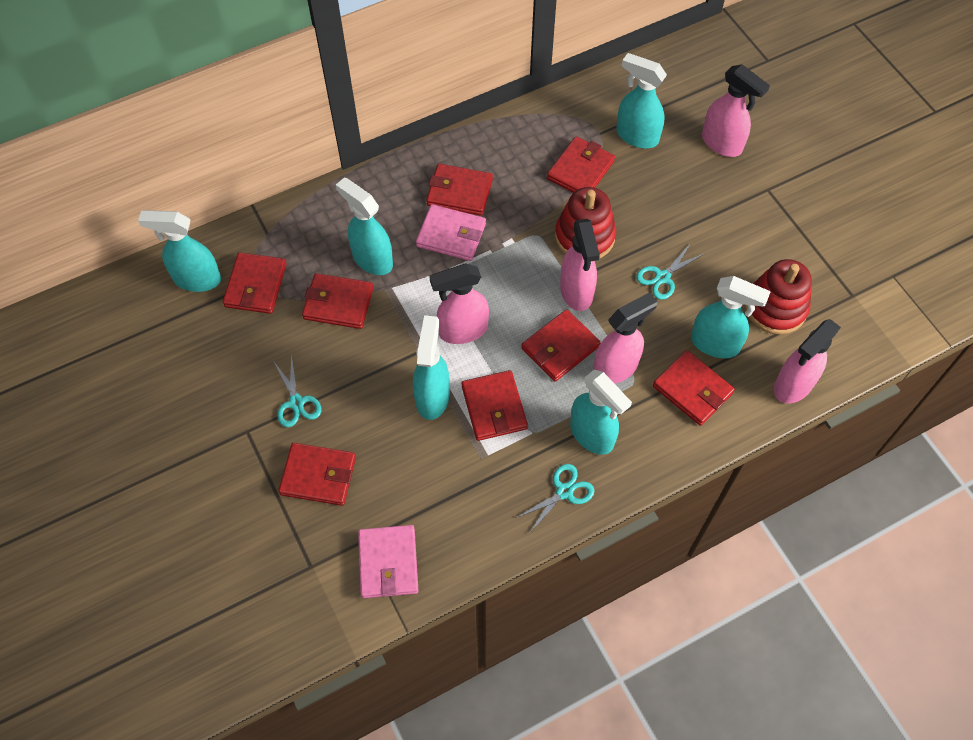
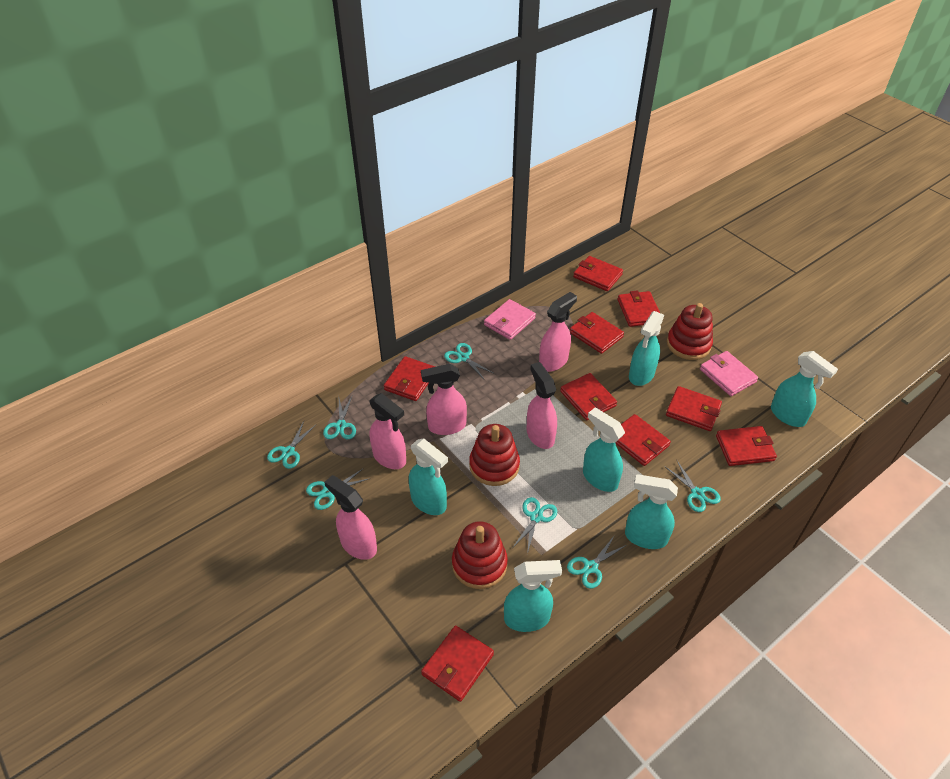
red stacking toy: 2 -> 3
red wallet: 8 -> 9
turquoise scissors: 3 -> 7

